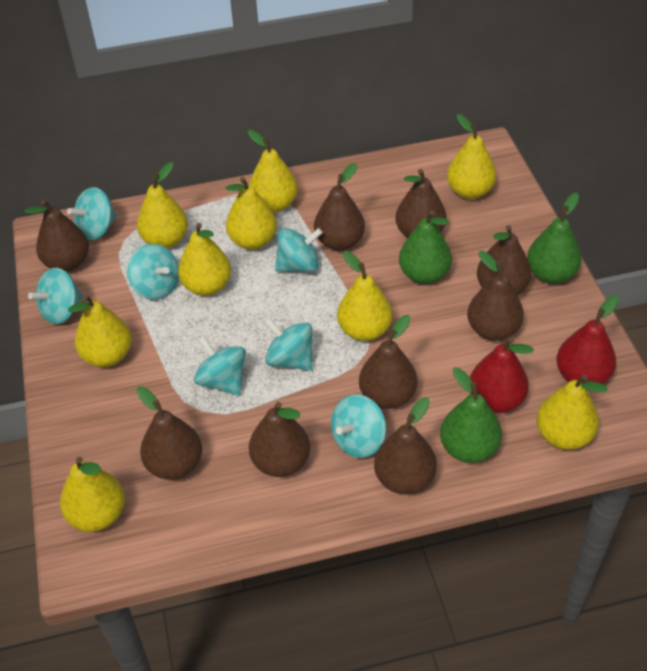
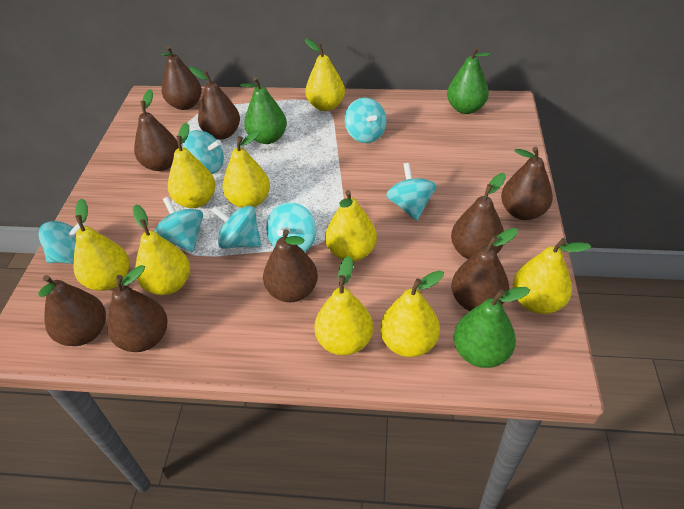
red pear: 2 -> 0

